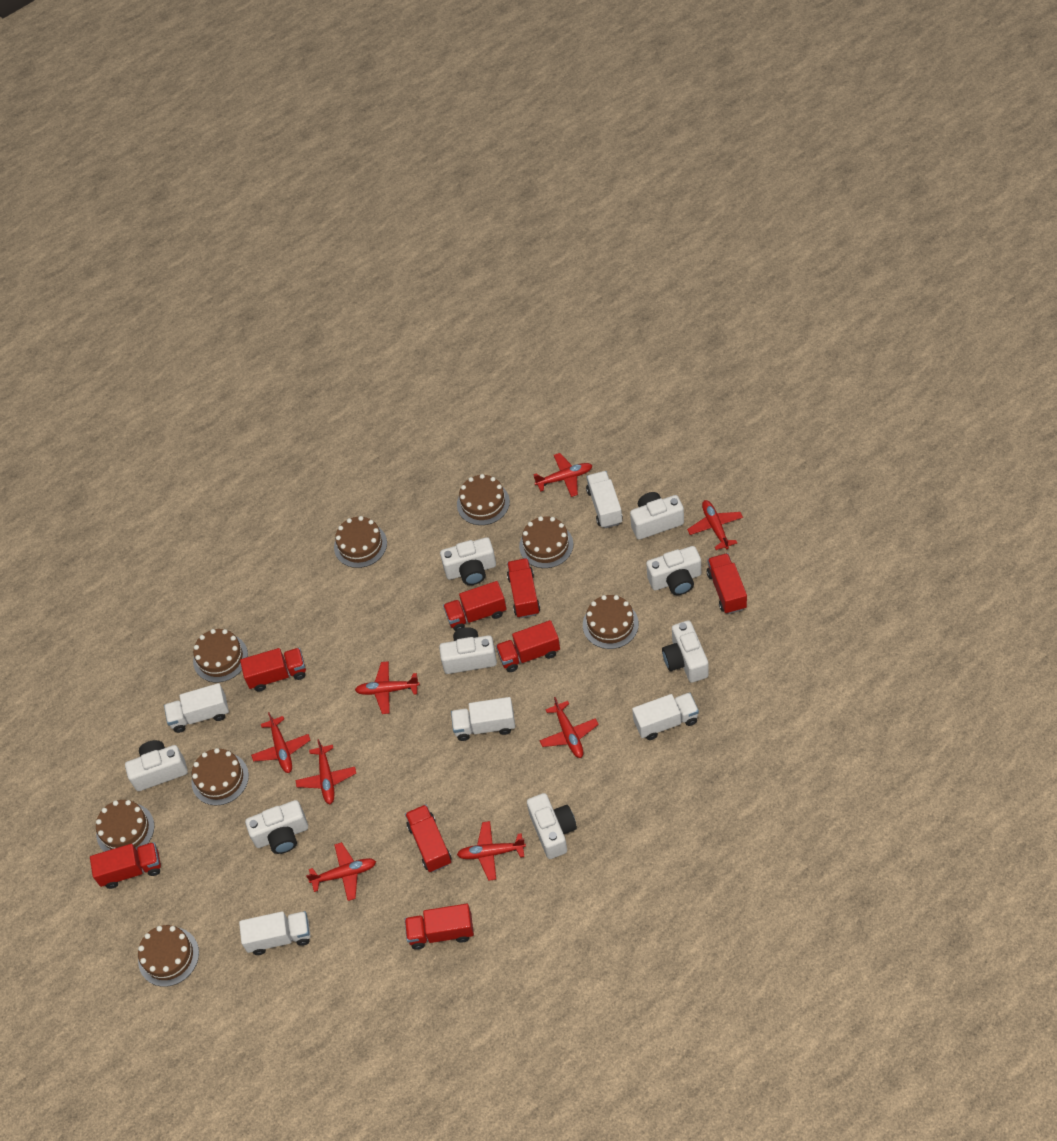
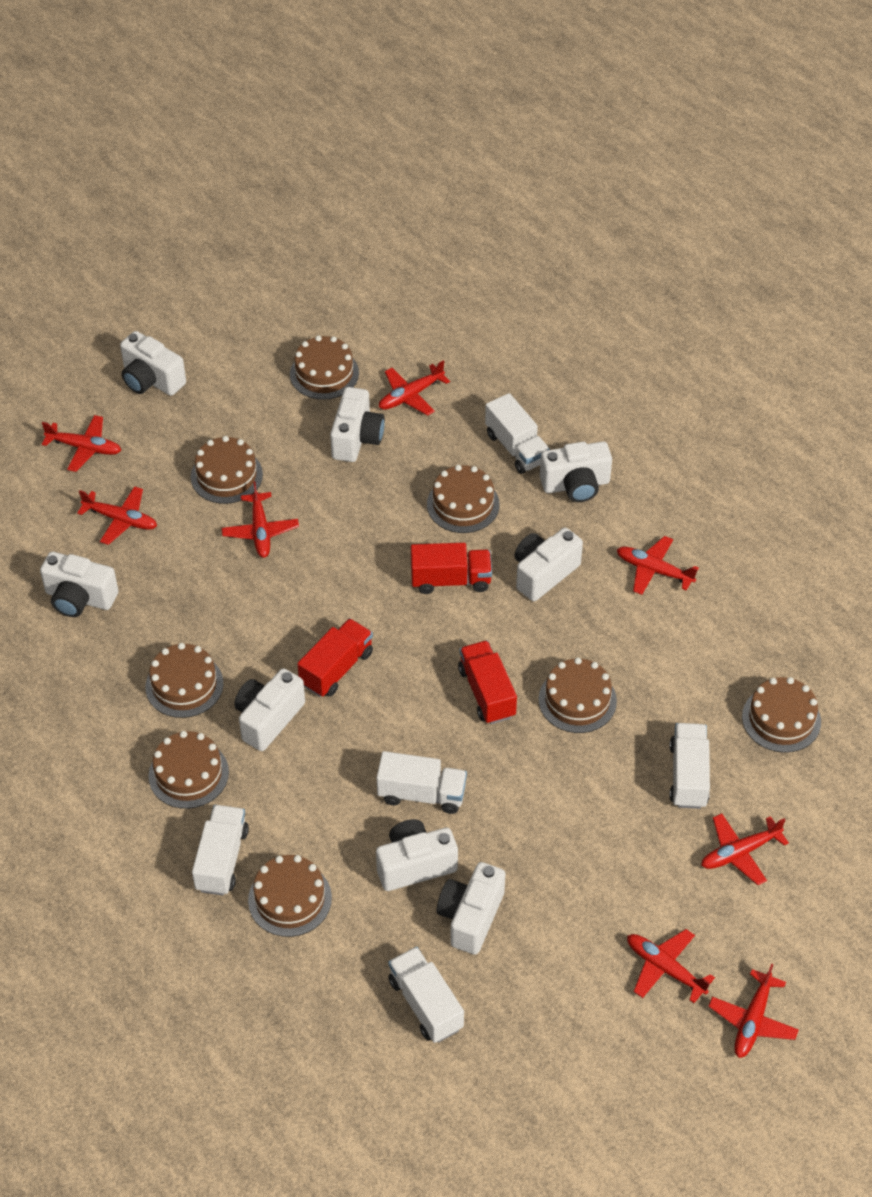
red truck: 8 -> 3

